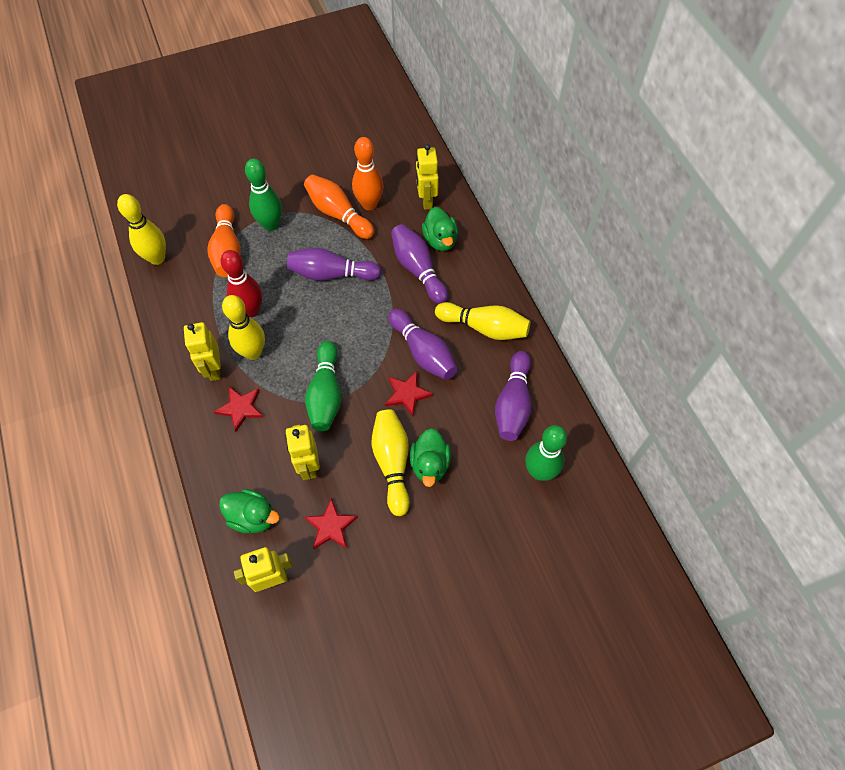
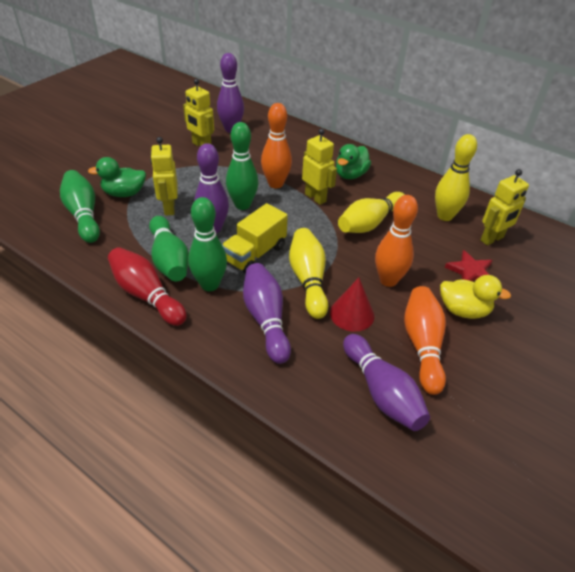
green bowling pin: 3 -> 4
green duck: 3 -> 2
red cone: 0 -> 1
red star: 3 -> 1
yellow bowling pin: 4 -> 3
yellow duck: 0 -> 1
yellow truck: 0 -> 1

